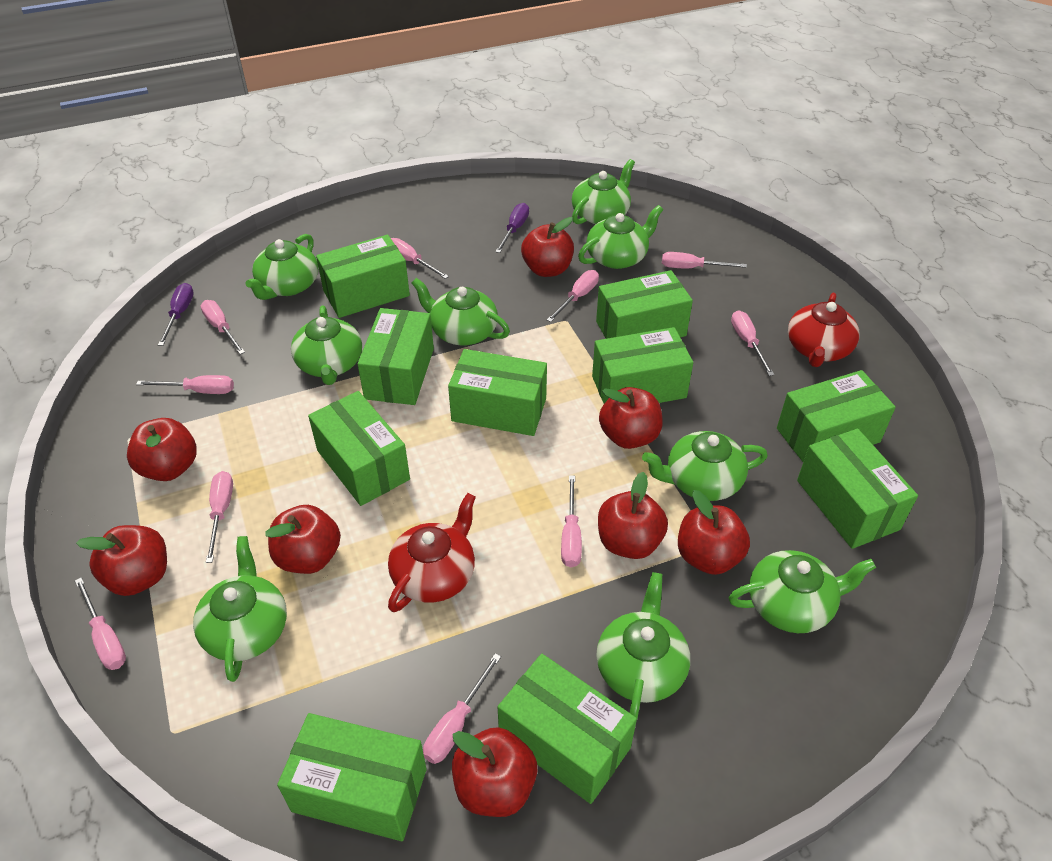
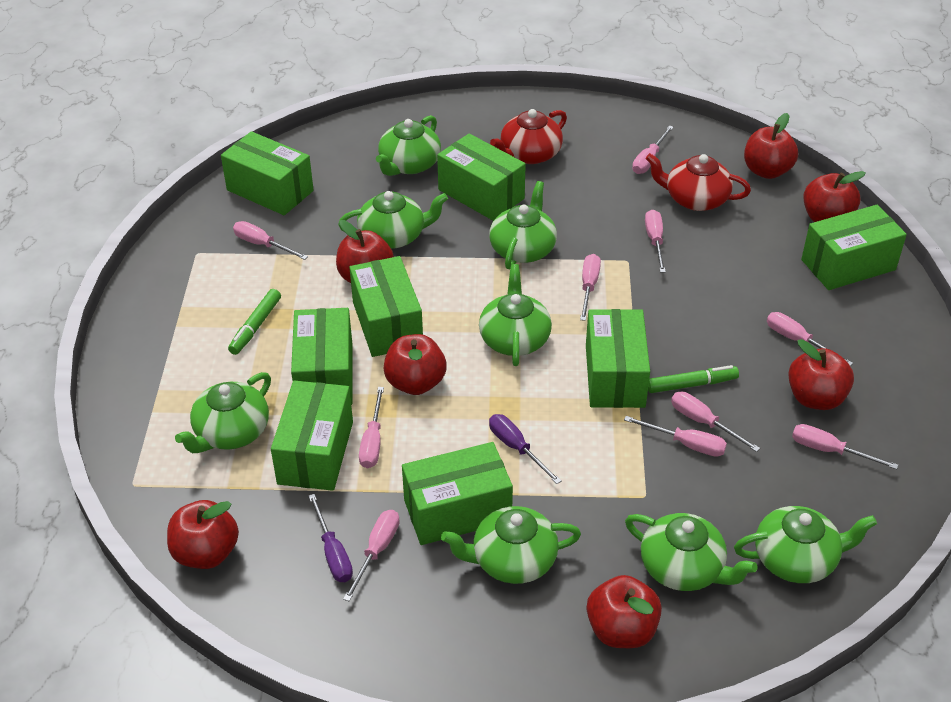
green box: 10 -> 8
green marker: 0 -> 2
green teapot: 9 -> 8
red apple: 8 -> 7

